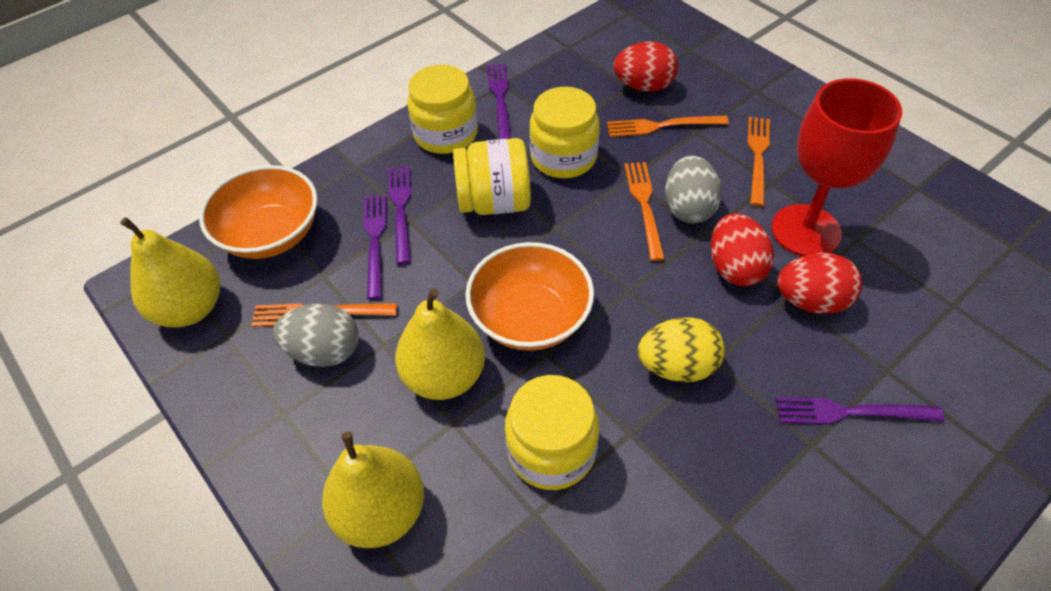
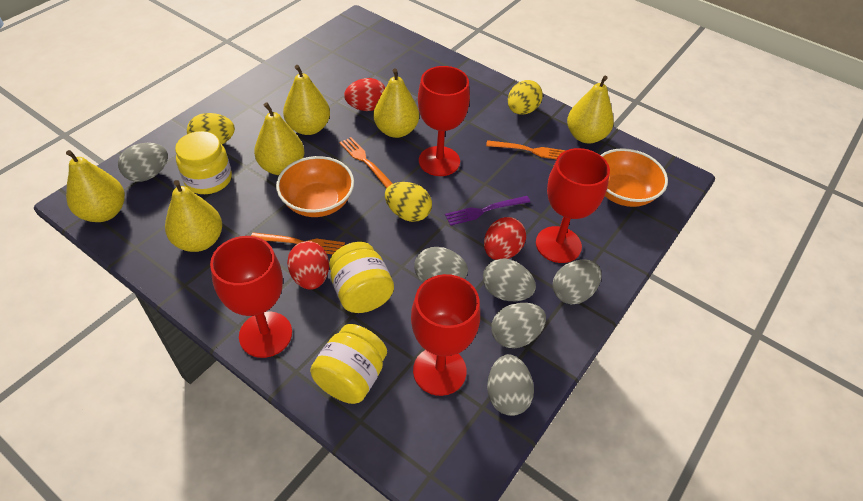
grey egg: 2 -> 6
orange fork: 4 -> 3
purple fork: 4 -> 1
red goblet: 1 -> 4
yellow egg: 1 -> 3
yellow jar: 4 -> 3
yellow pear: 3 -> 6

